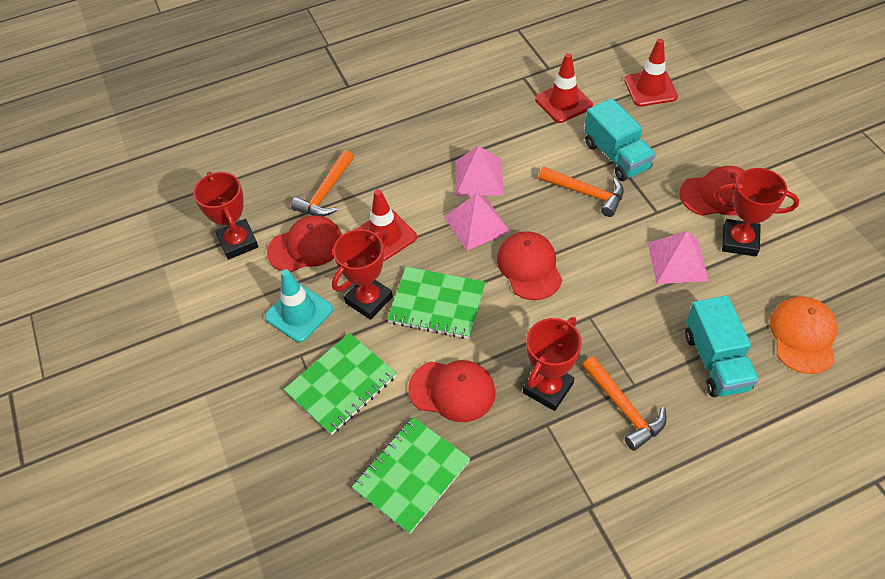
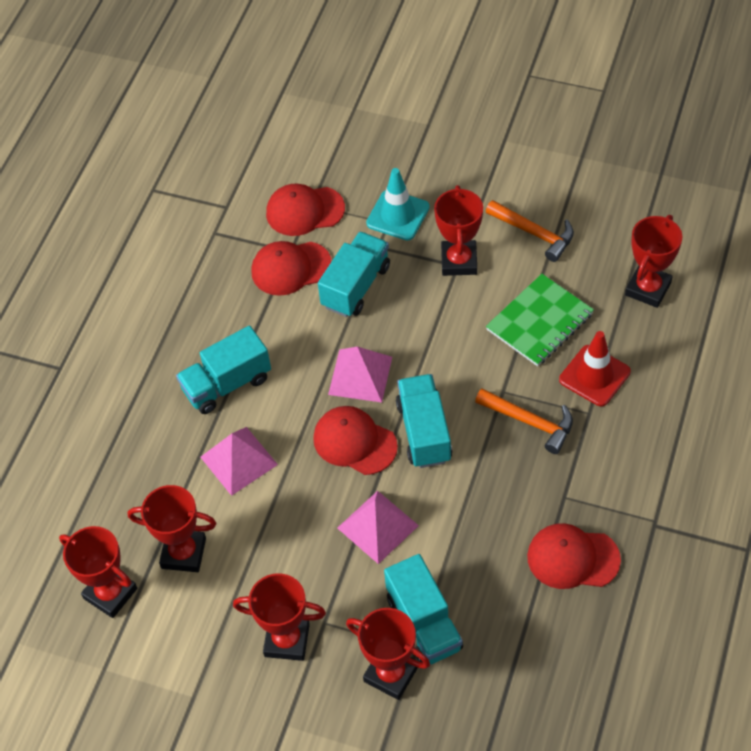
green notebook: 3 -> 1
orange cap: 1 -> 0
orange hammer: 3 -> 2
red traffic cone: 3 -> 1
red trophy: 4 -> 6
turquoise truck: 2 -> 4

